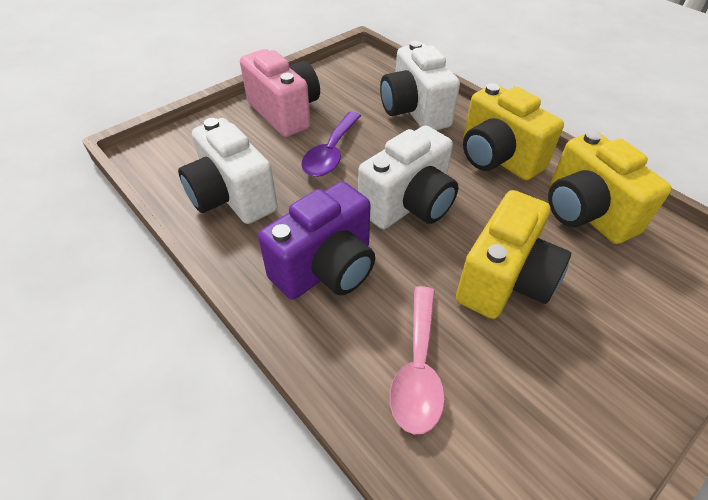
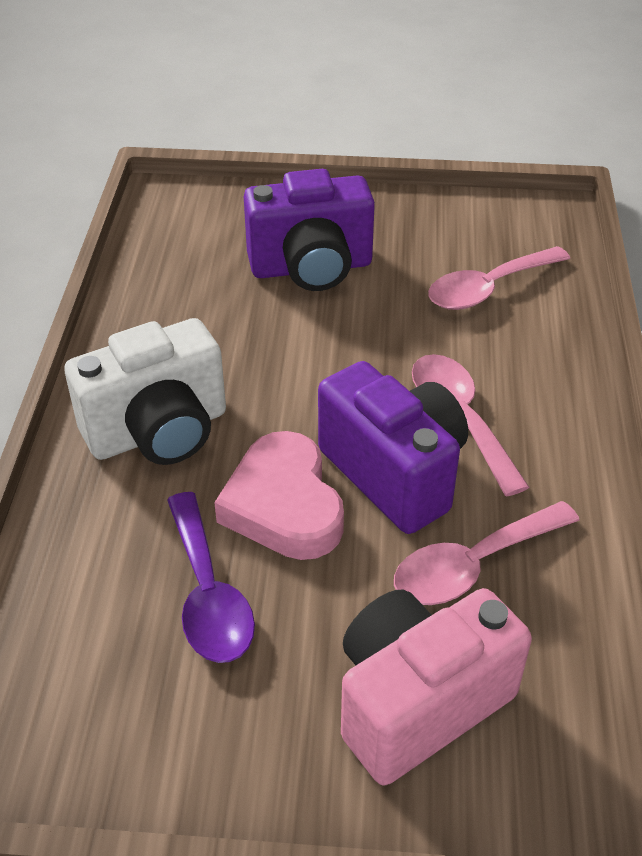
pink heart: 0 -> 1
pink spoon: 1 -> 3
purple camera: 1 -> 2
white camera: 3 -> 1
yellow camera: 3 -> 0

